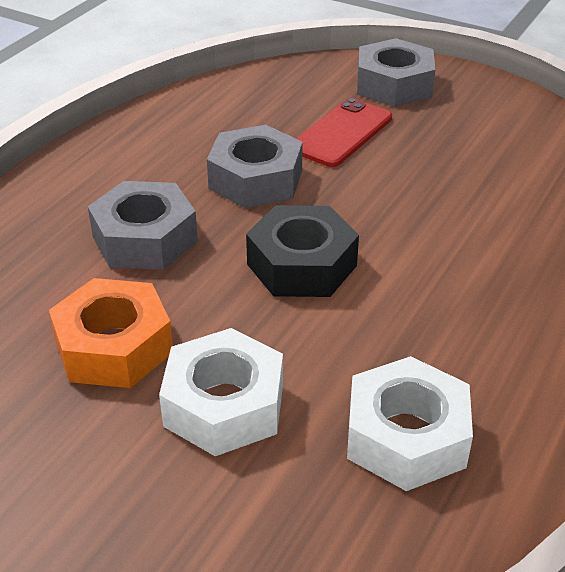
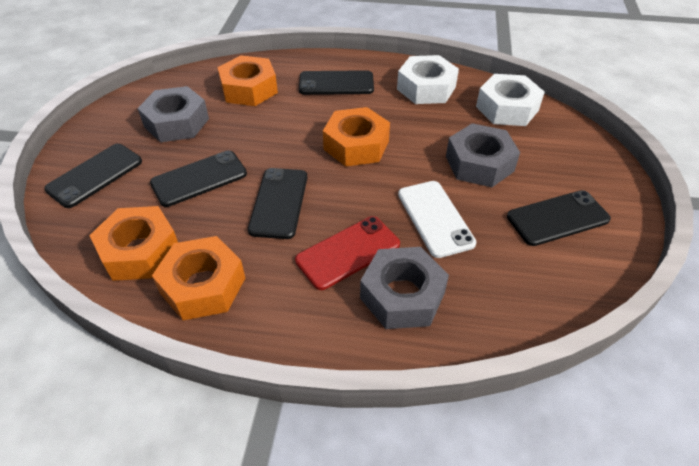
black nut: 1 -> 0
black phone: 0 -> 5
orange nut: 1 -> 4
white phone: 0 -> 1

